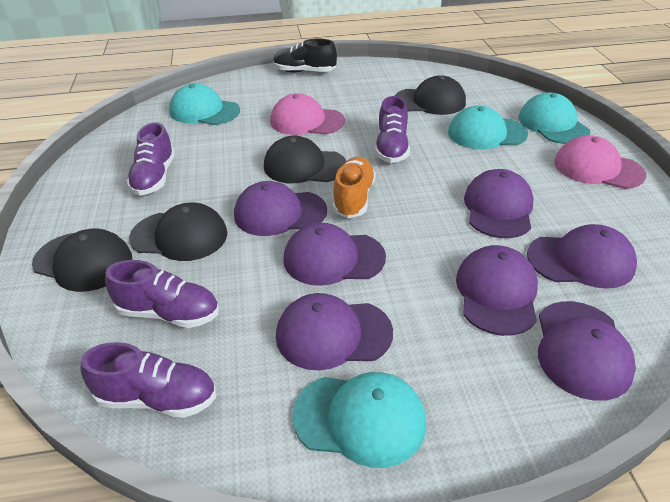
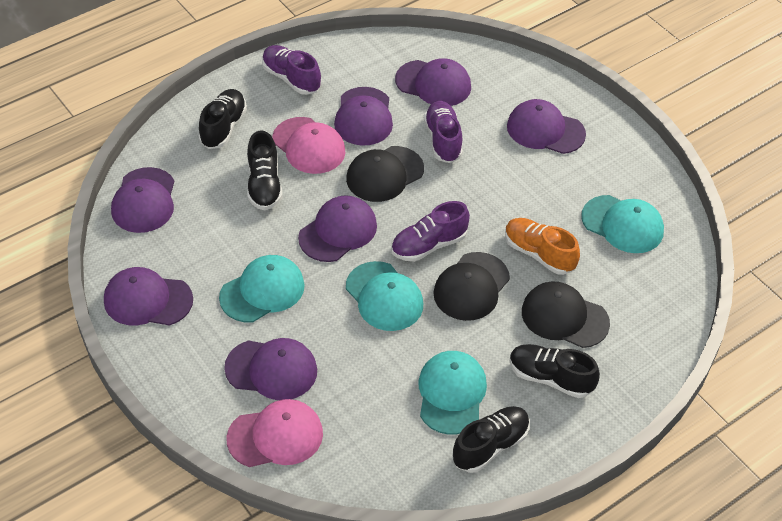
black cap: 4 -> 3
black shoe: 1 -> 4
purple shoe: 4 -> 3

